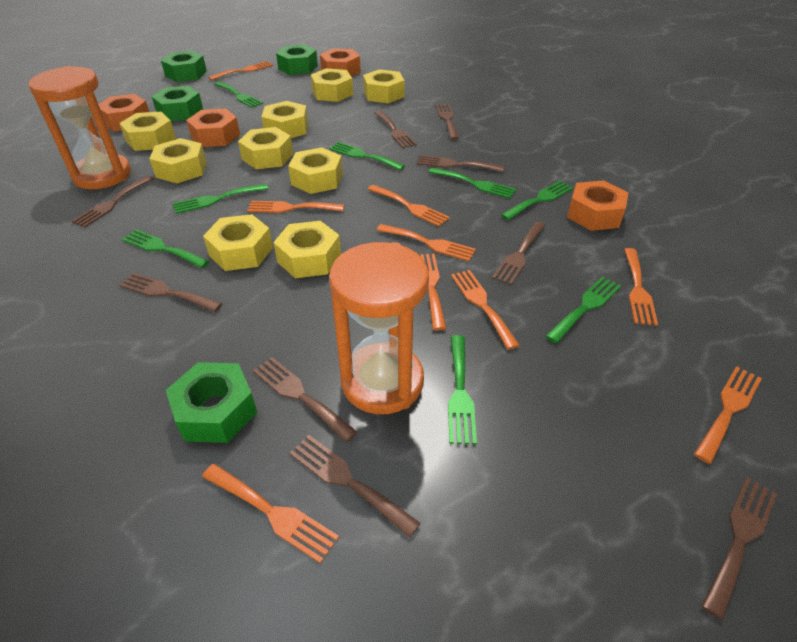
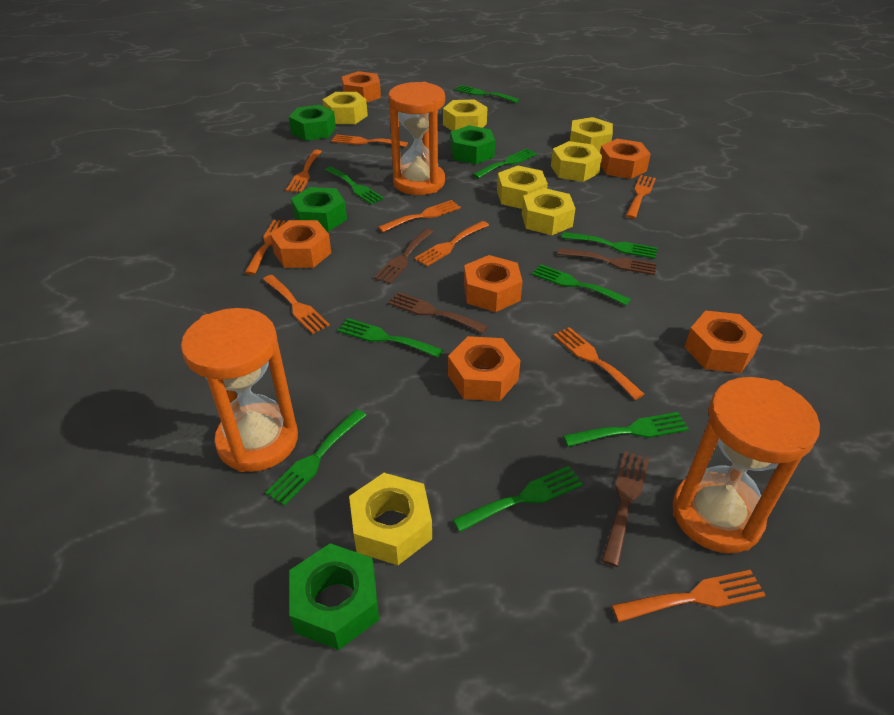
brown fork: 9 -> 4
green fork: 8 -> 9
orange hourglass: 2 -> 3
orange nut: 4 -> 6
yellow nut: 9 -> 7

